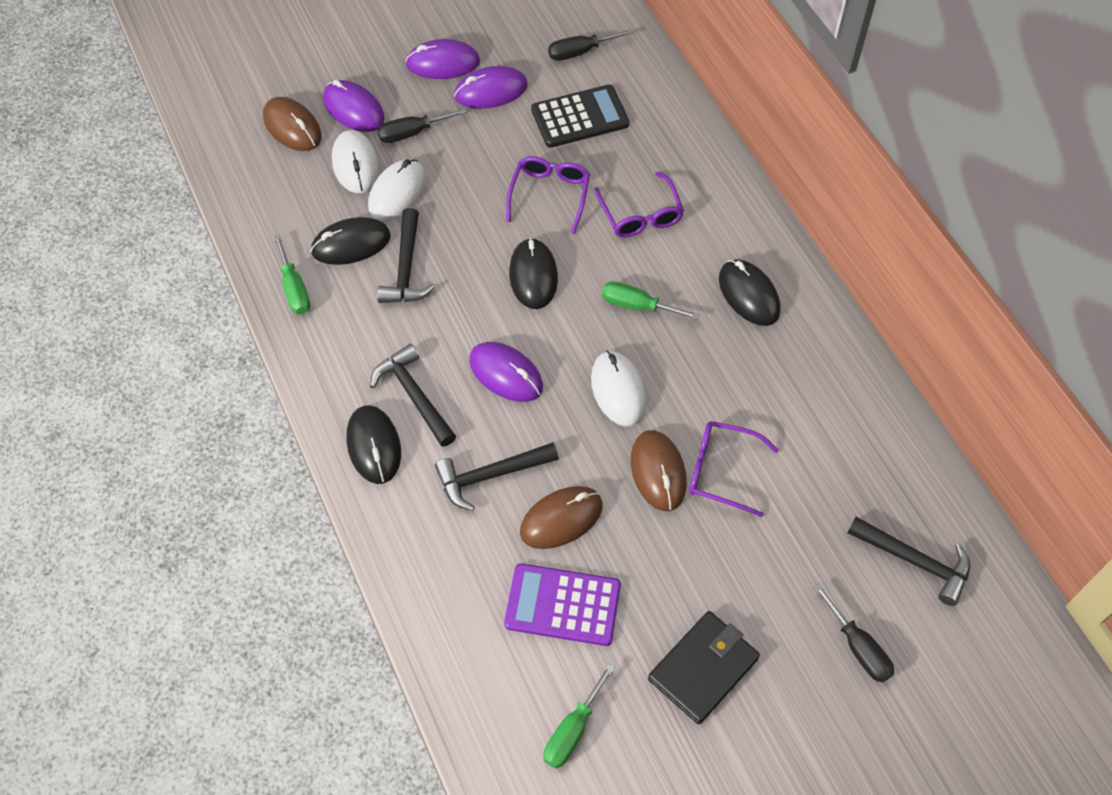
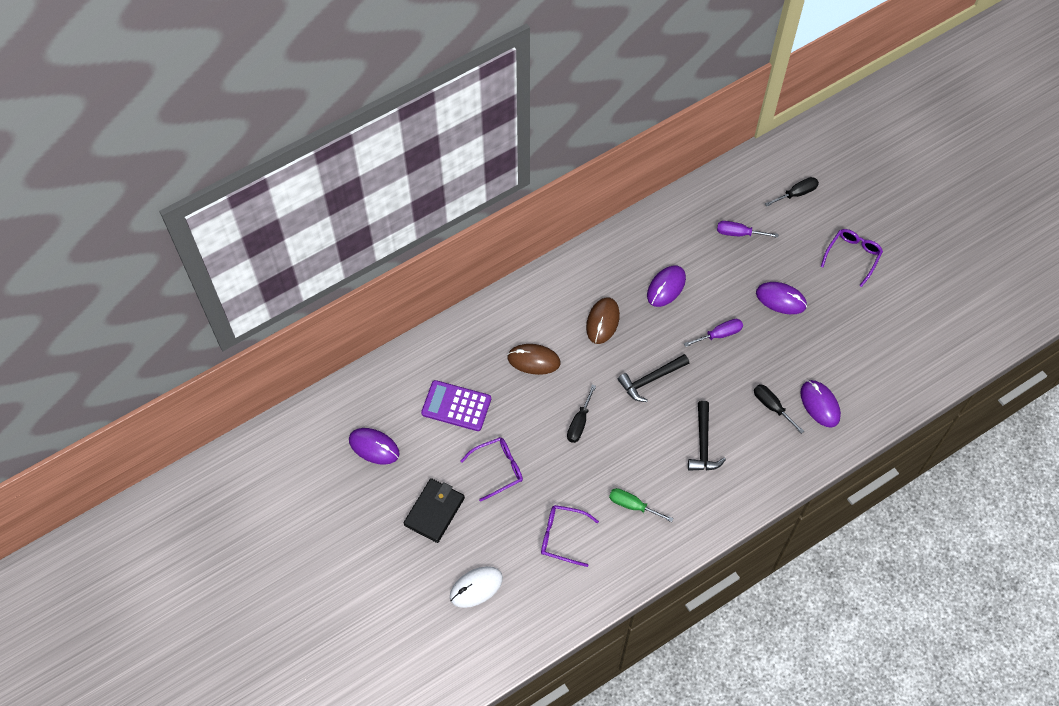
black calculator: 1 -> 0
black hammer: 4 -> 2
black mouse: 4 -> 0
brown mouse: 3 -> 2
green screwdriver: 3 -> 1
purple screwdriver: 0 -> 2
white mouse: 3 -> 1

